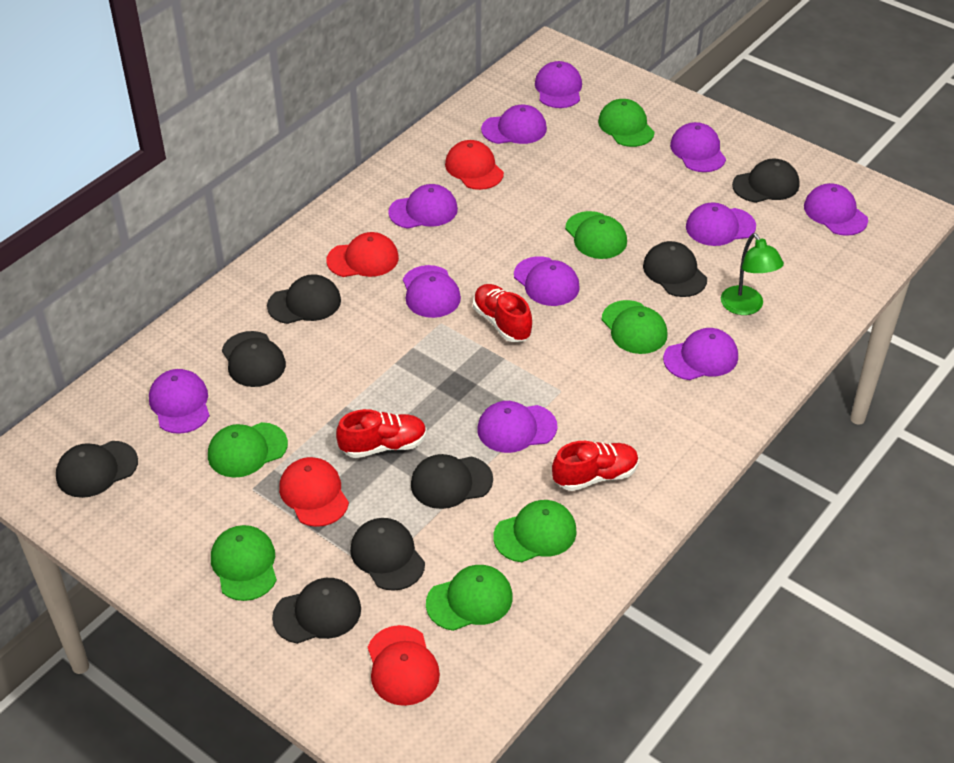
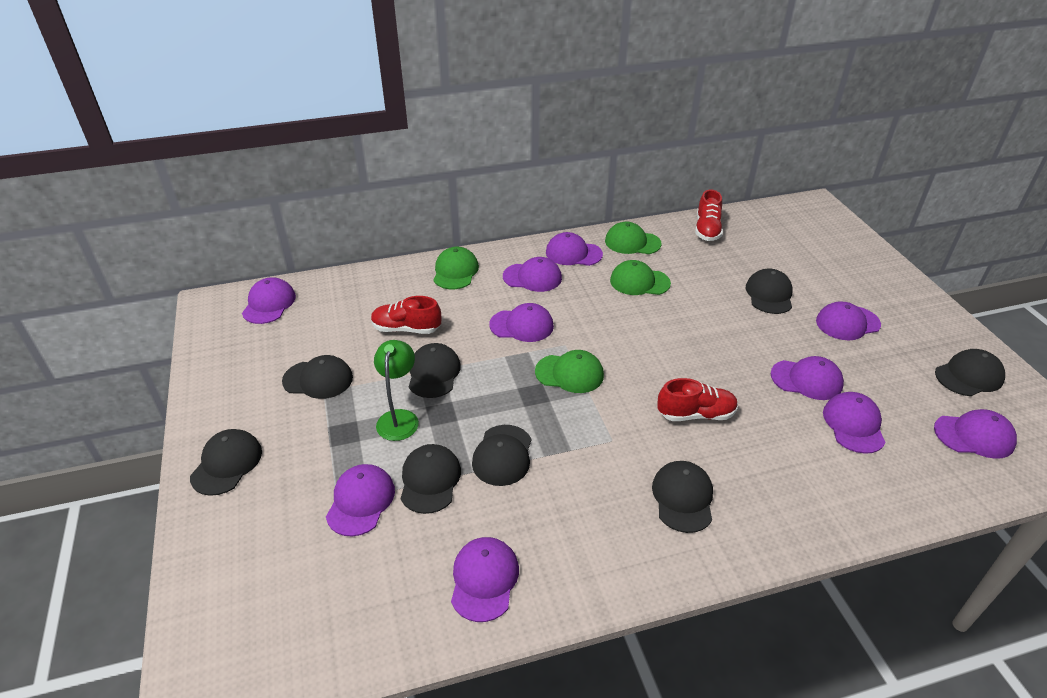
green cap: 7 -> 4
purple cap: 11 -> 10
red cap: 4 -> 0

